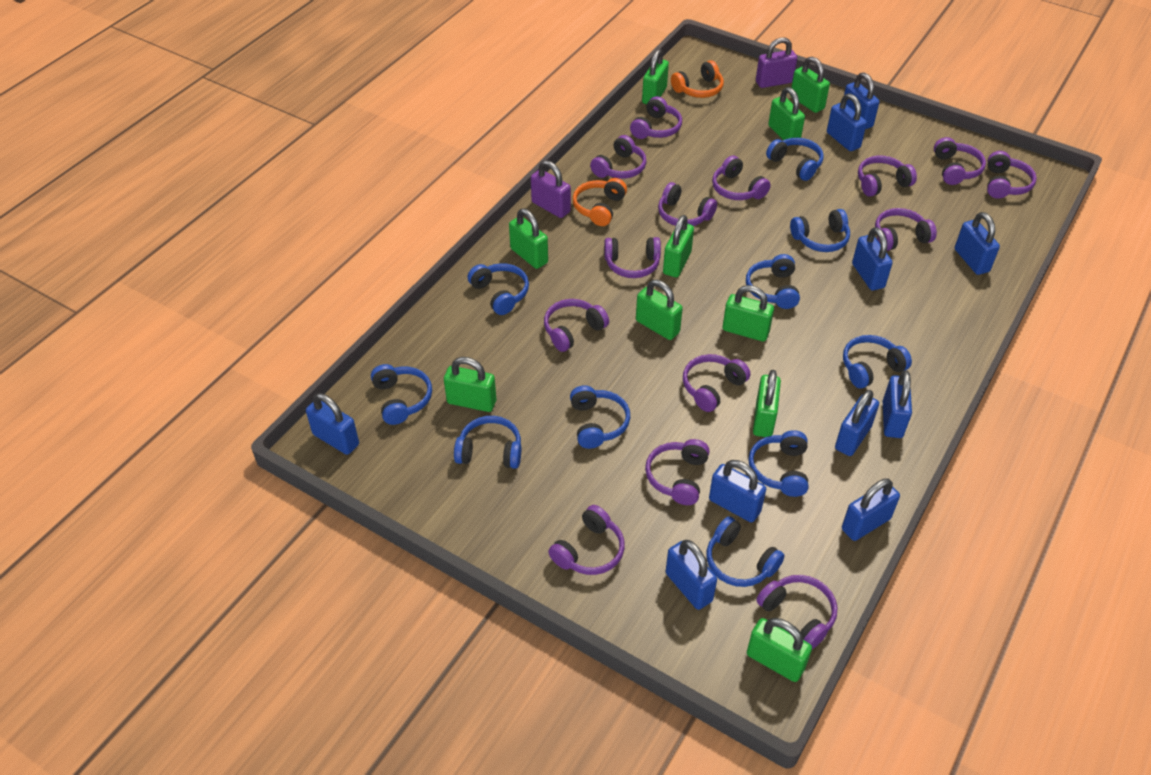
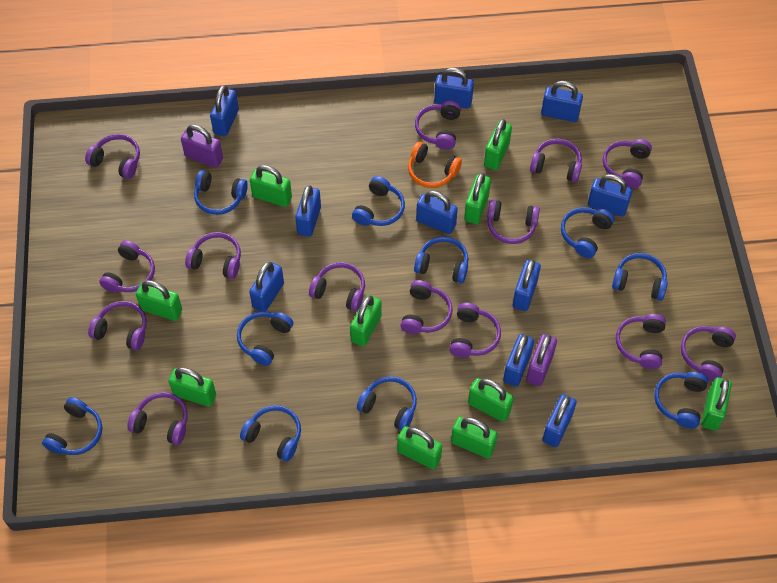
orange headphones: 2 -> 1

